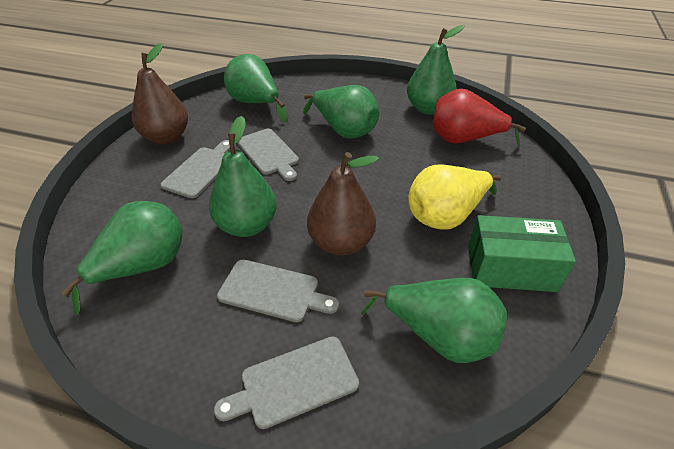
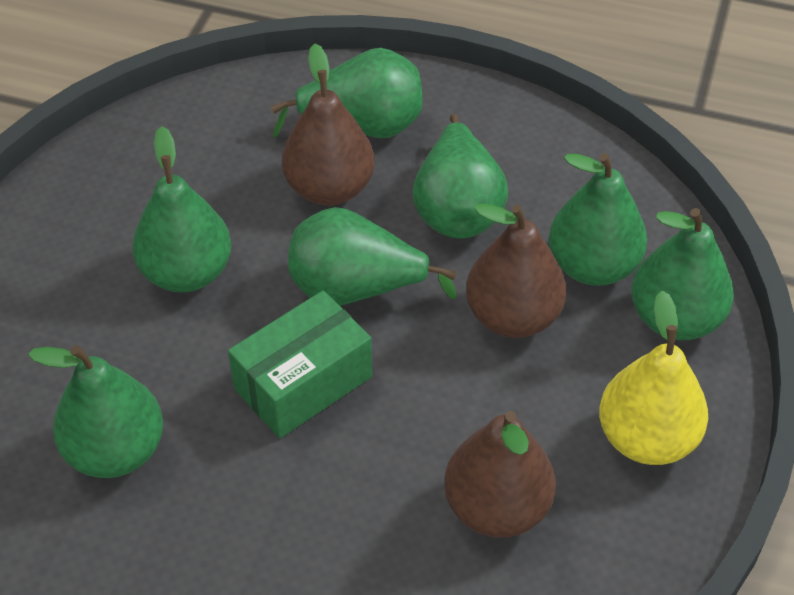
brown pear: 2 -> 3
green pear: 6 -> 7
grey cutting board: 4 -> 0
red pear: 1 -> 0

